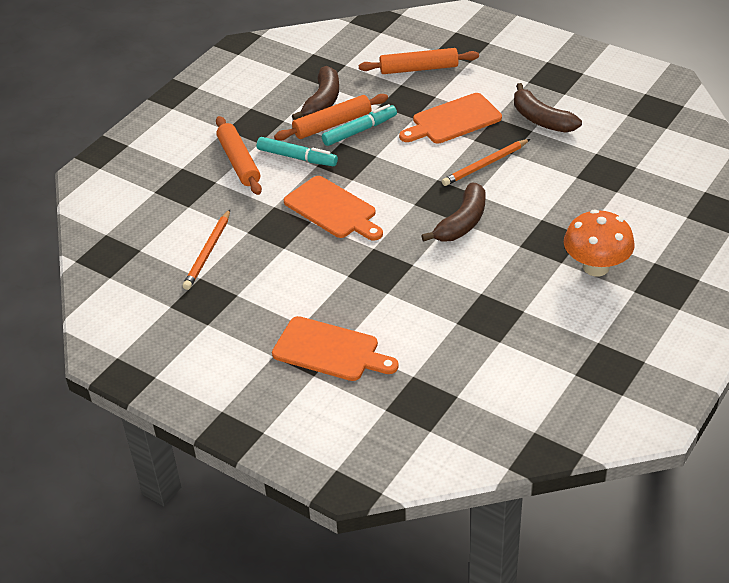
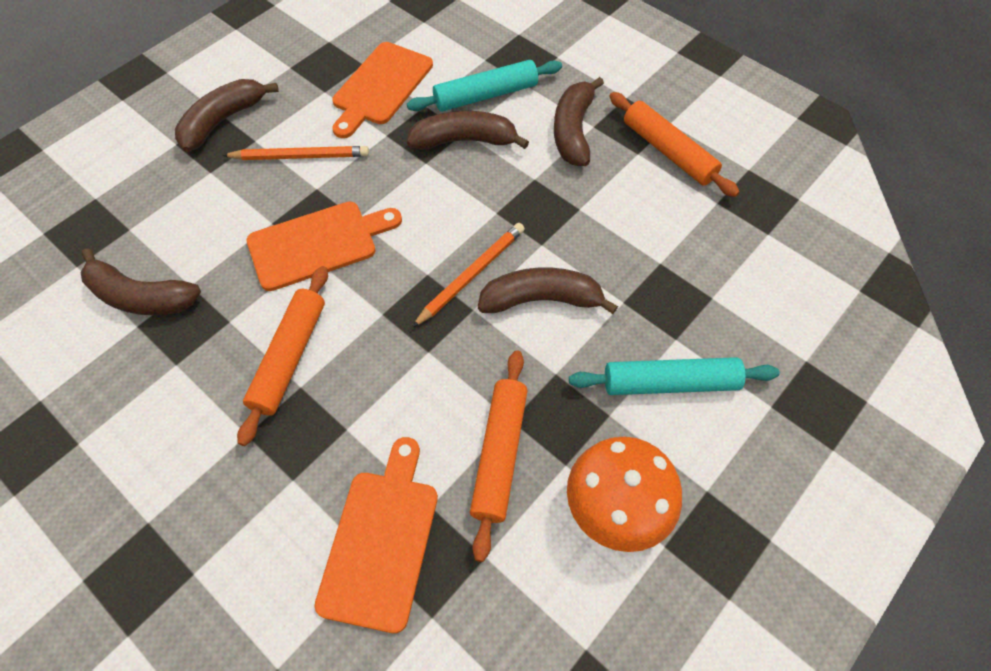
brown banana: 3 -> 5
turquoise marker: 2 -> 0
turquoise rolling pin: 0 -> 2

